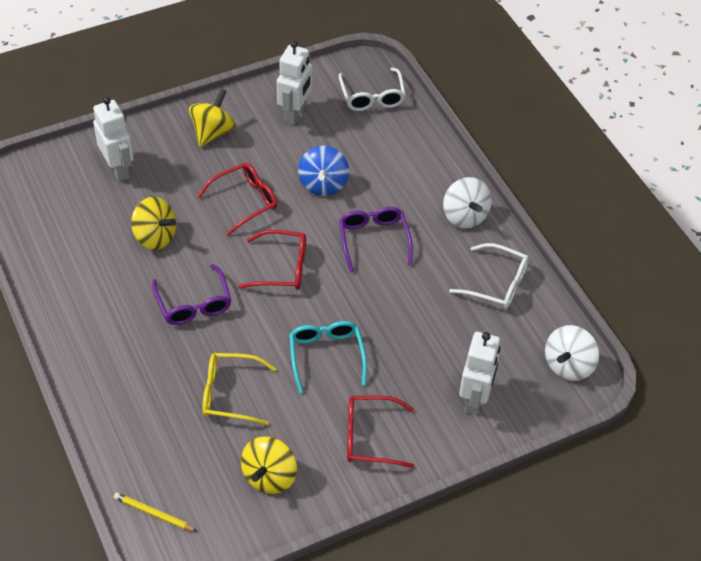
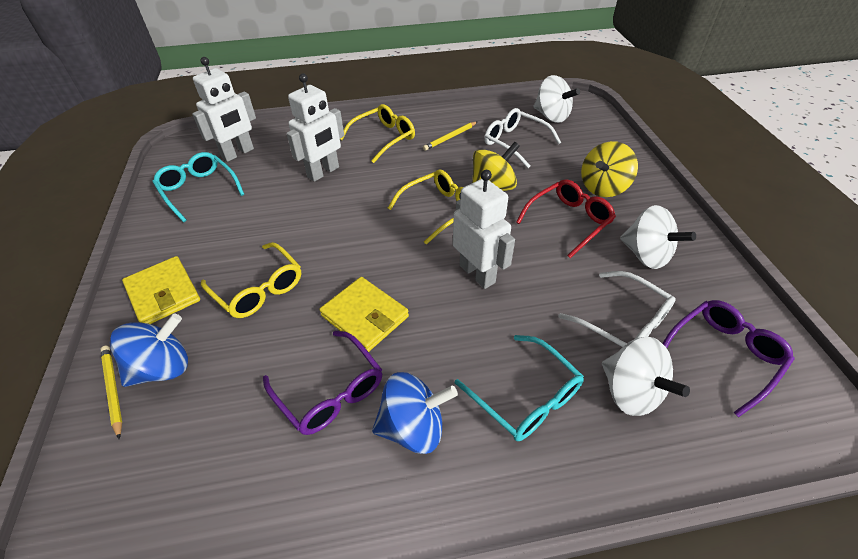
blue spinning top: 1 -> 2
red glasses: 3 -> 1
turquoise glasses: 1 -> 2
white spinning top: 2 -> 3
yellow glasses: 1 -> 3
yellow pencil: 1 -> 2
yellow spinning top: 3 -> 2
yellow wallet: 0 -> 2

